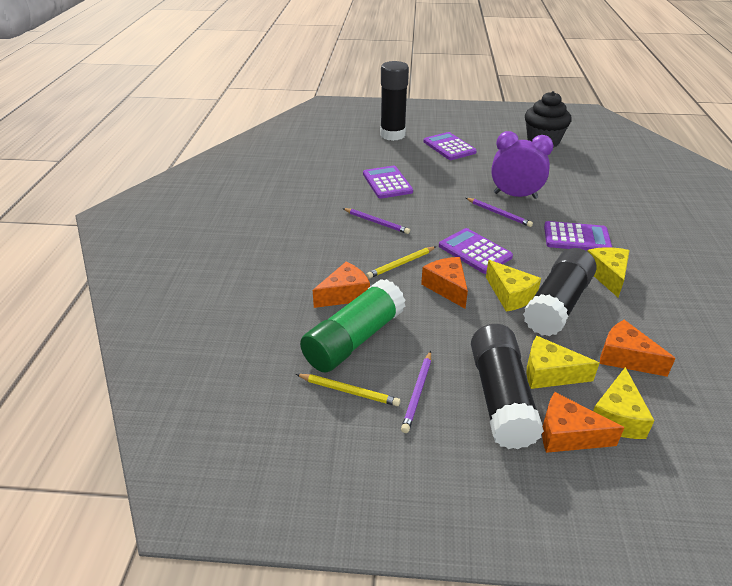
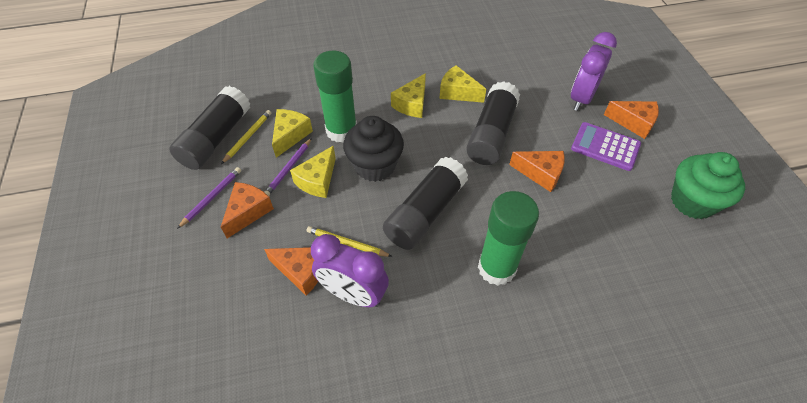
green cupcake: 0 -> 1
green glue stick: 1 -> 2
purple calculator: 4 -> 1
purple clock: 1 -> 2
purple pencil: 3 -> 2

